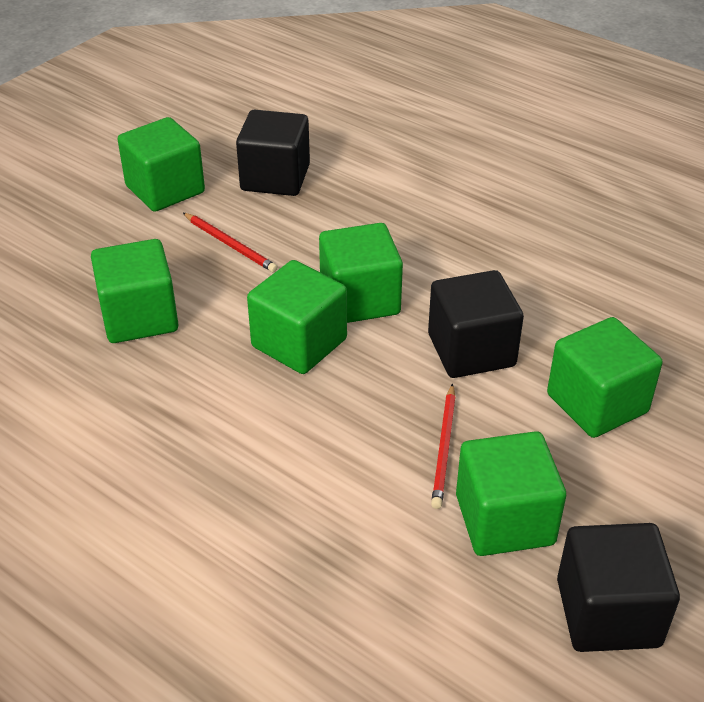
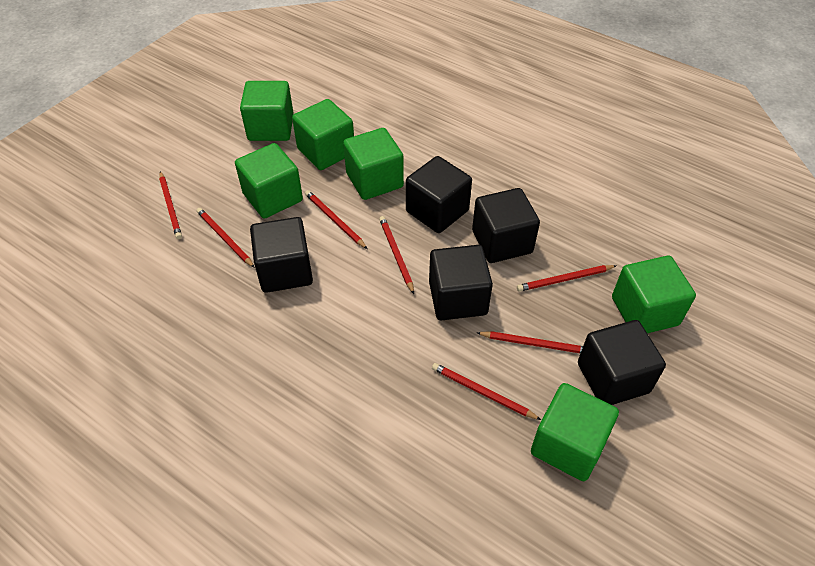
black cube: 3 -> 5
red pencil: 2 -> 7

